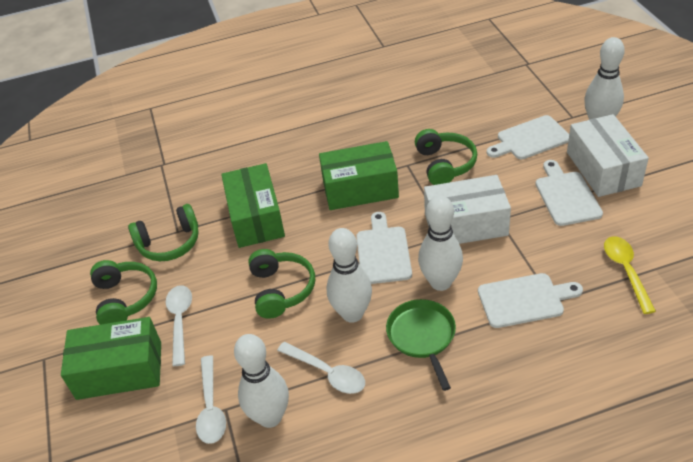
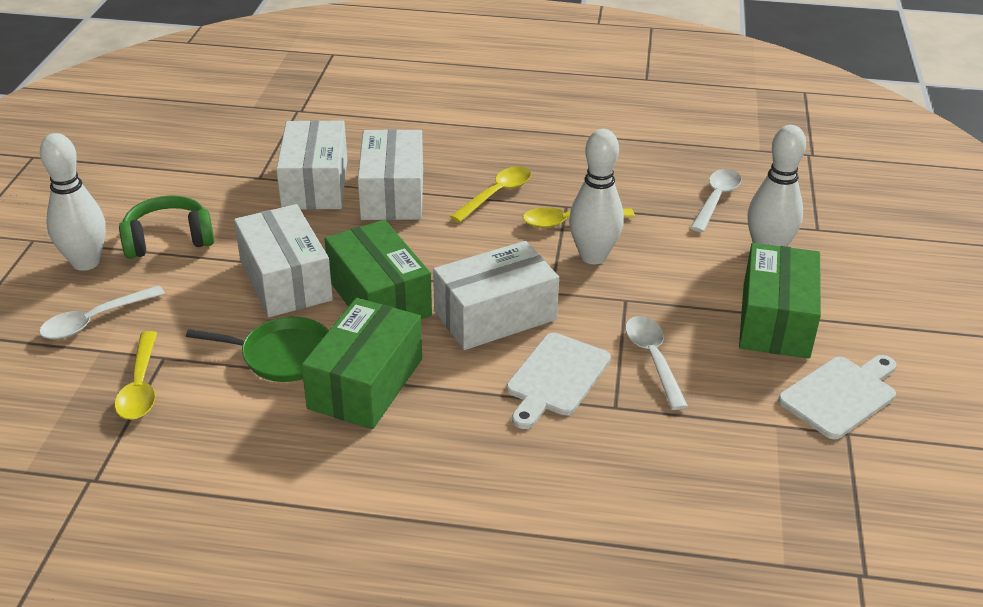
green headphones: 4 -> 1
white bowling pin: 4 -> 3
white box: 2 -> 4
white cutting board: 4 -> 2
yellow spoon: 1 -> 3

